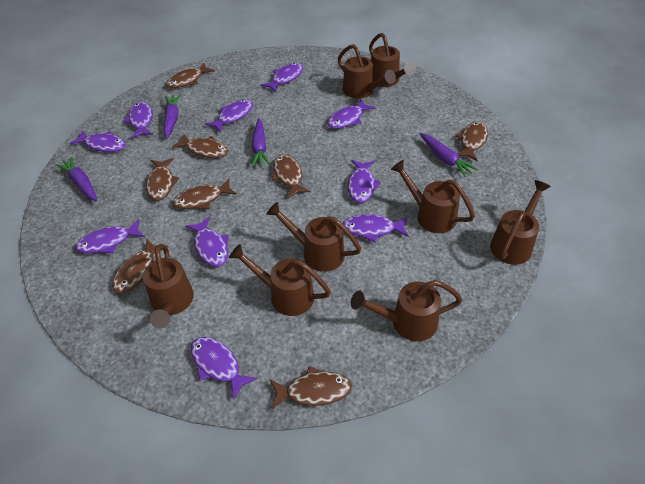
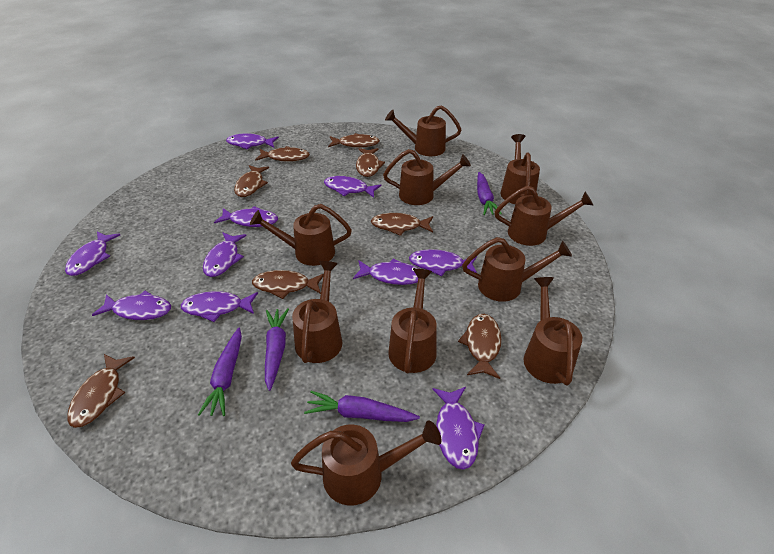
brown watering can: 8 -> 10

